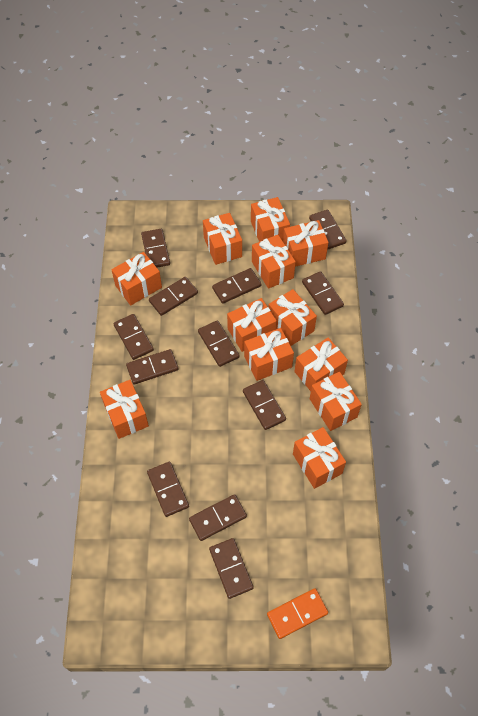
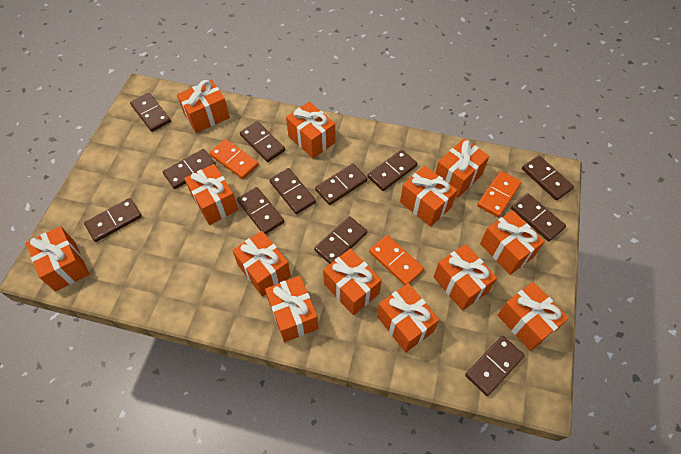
orange domino: 1 -> 3
orange gift: 12 -> 13

